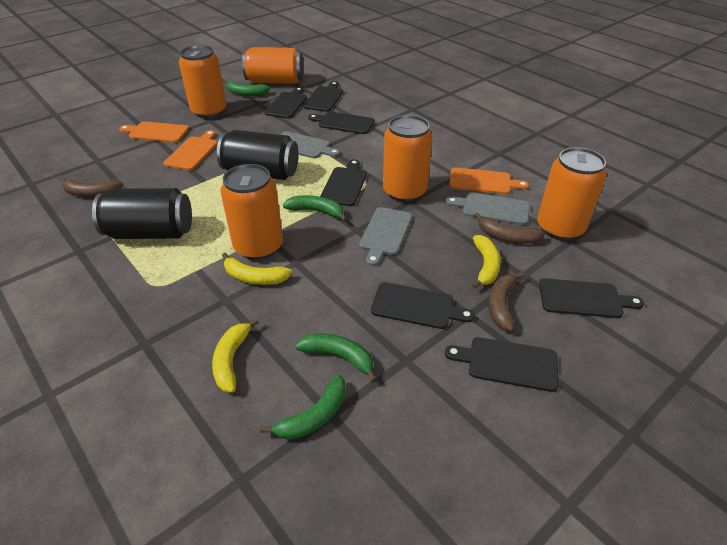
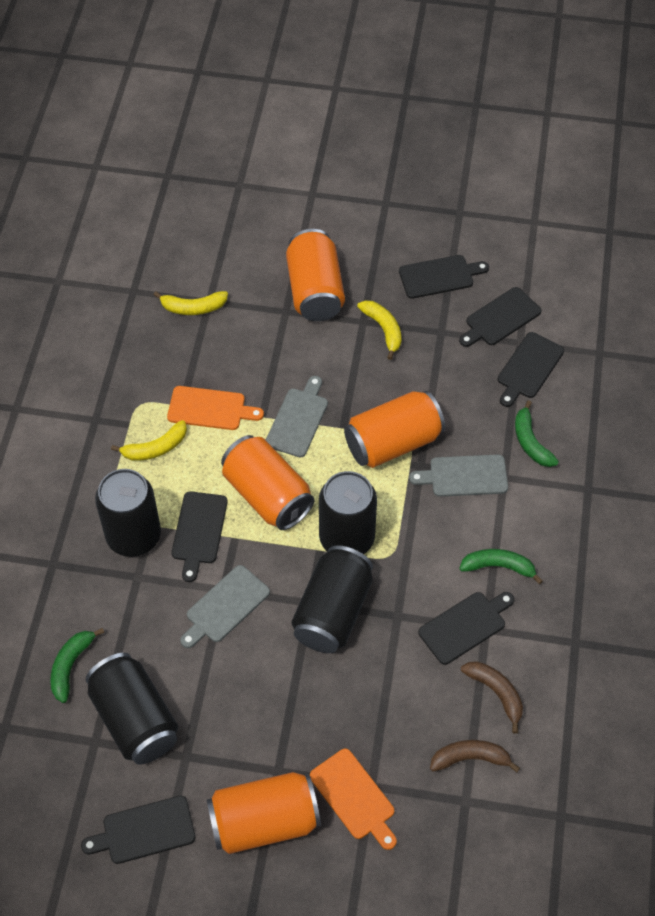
black can: 2 -> 4
black cutting board: 7 -> 6
brown banana: 3 -> 2
green banana: 4 -> 3
orange can: 5 -> 4
orange cutting board: 3 -> 2

